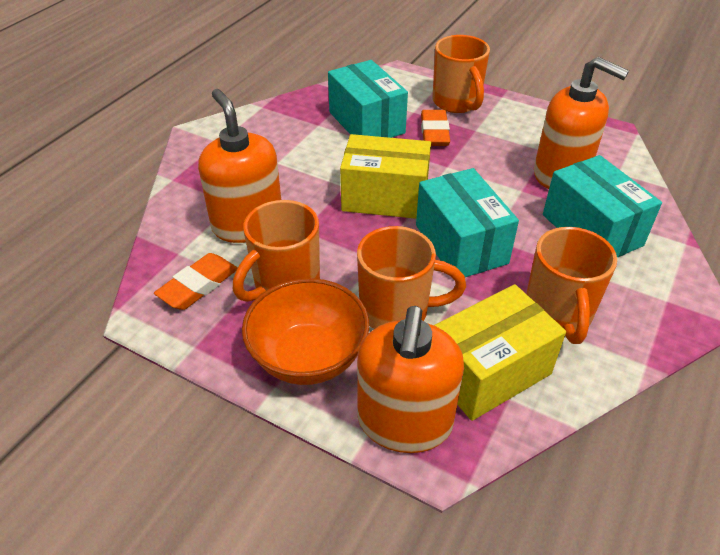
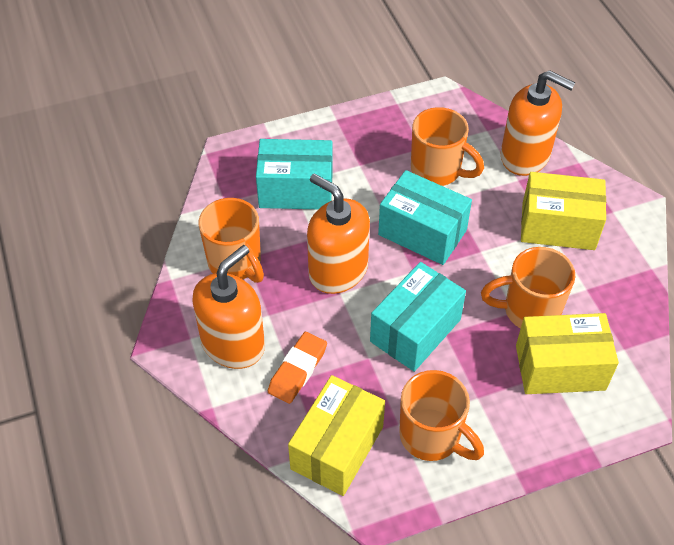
orange bowl: 1 -> 0
orange eraser: 2 -> 1
yellow box: 2 -> 3

